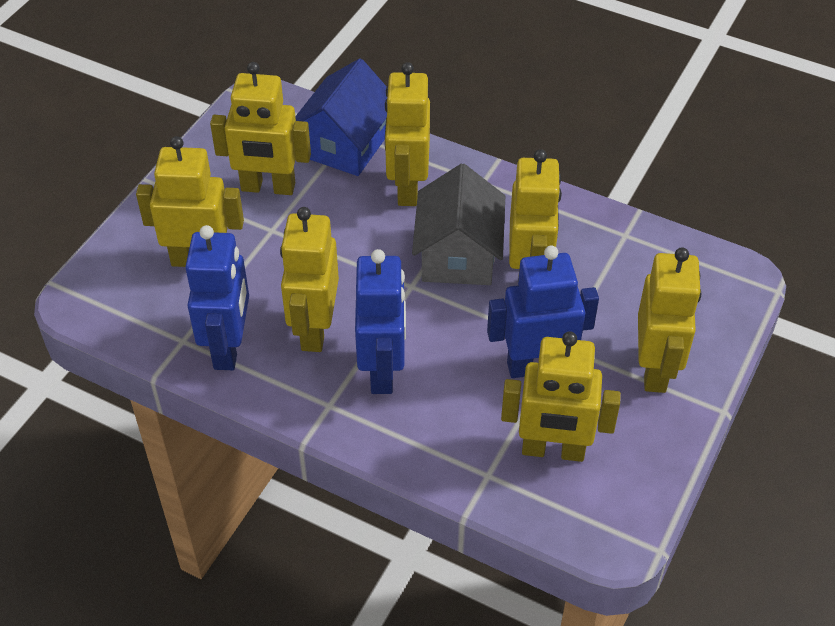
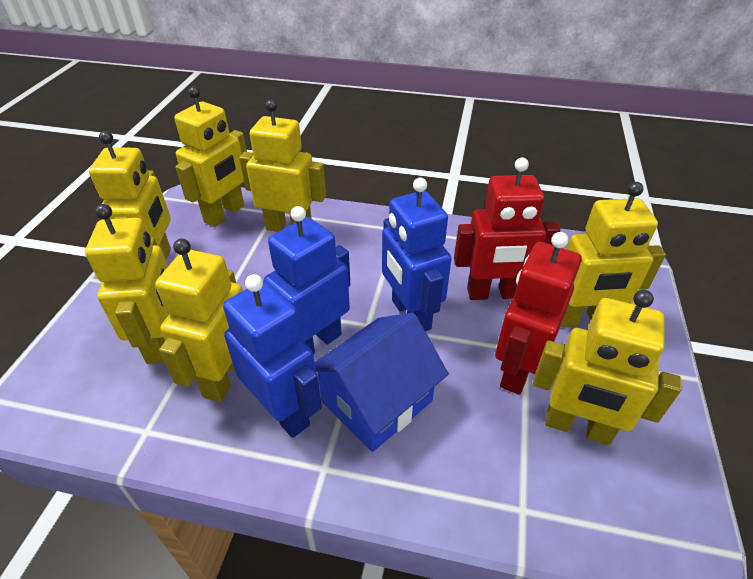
grey house: 1 -> 0
red robot: 0 -> 2

